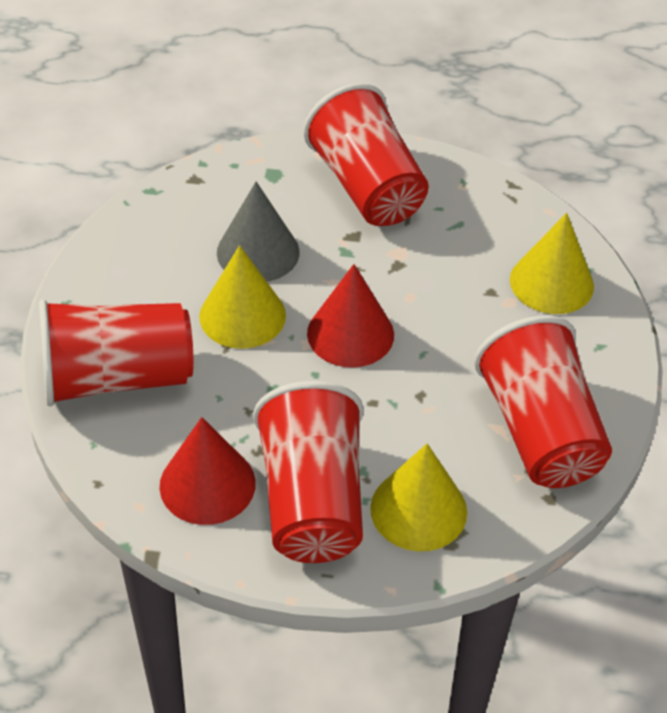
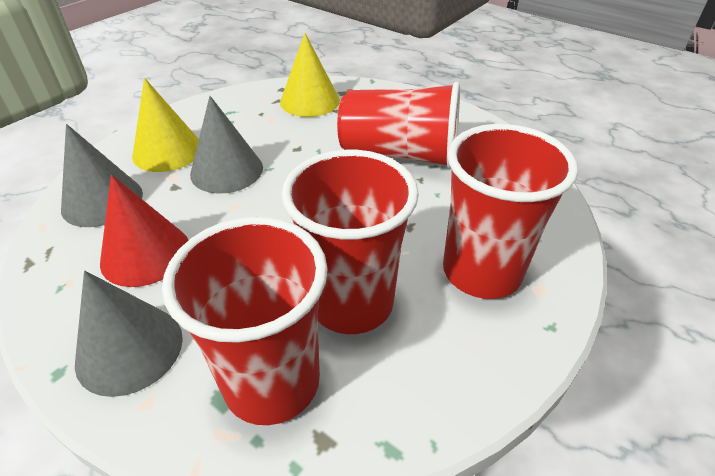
grey cone: 1 -> 3
red cone: 2 -> 1
yellow cone: 3 -> 2

